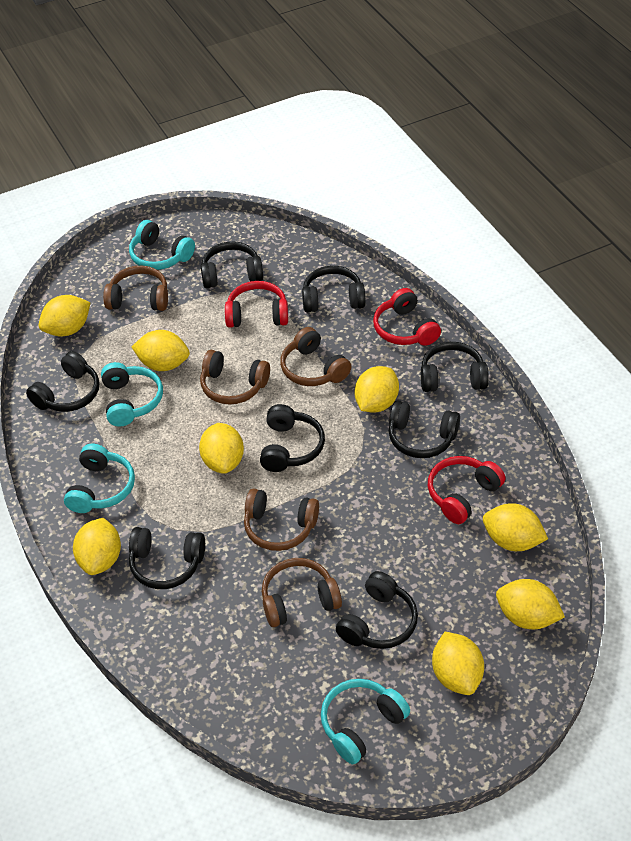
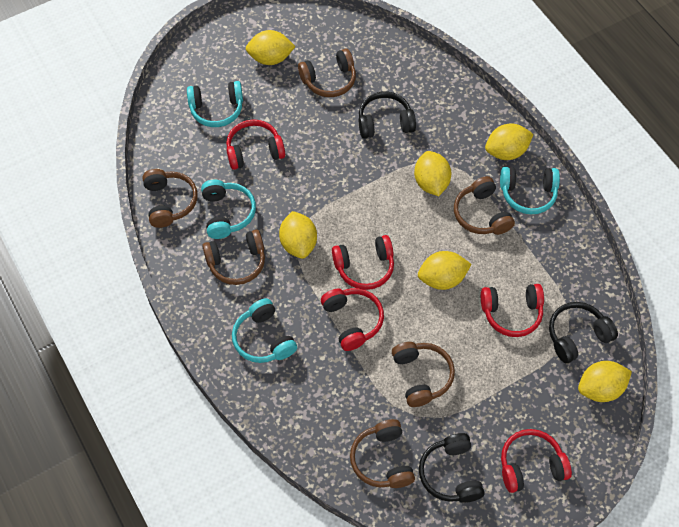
black headphones: 8 -> 3
brown headphones: 5 -> 6
red headphones: 3 -> 5
yellow lemon: 8 -> 6

